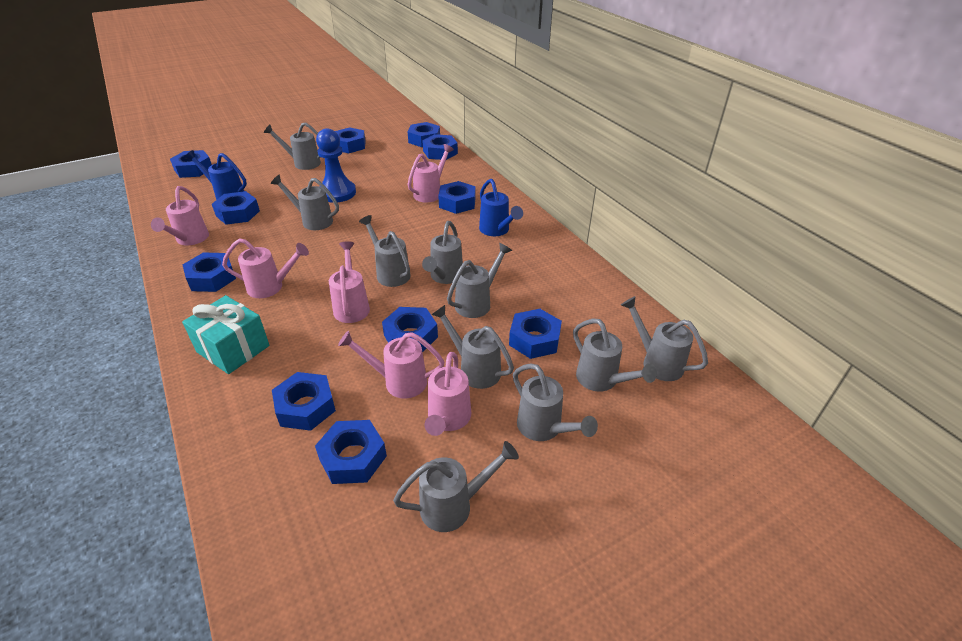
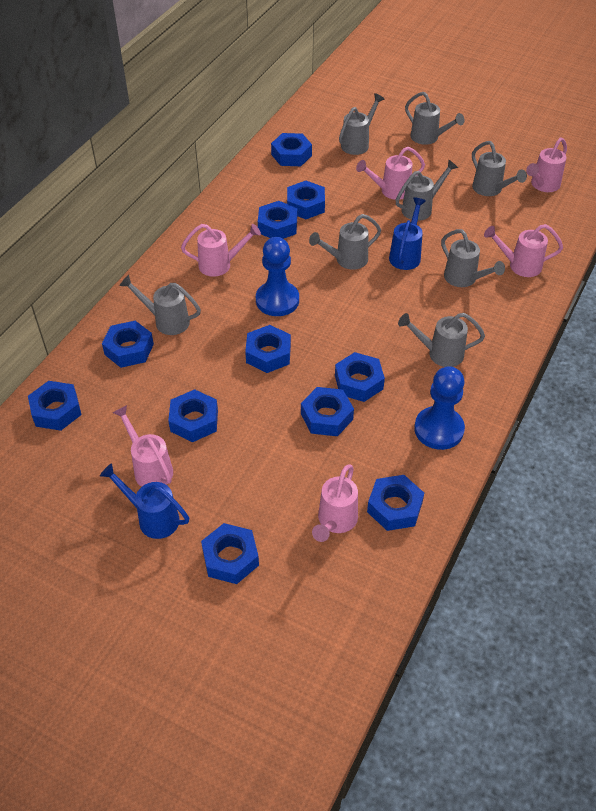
blue pawn: 1 -> 2
grey watering can: 10 -> 8
turquoise gift: 1 -> 0

